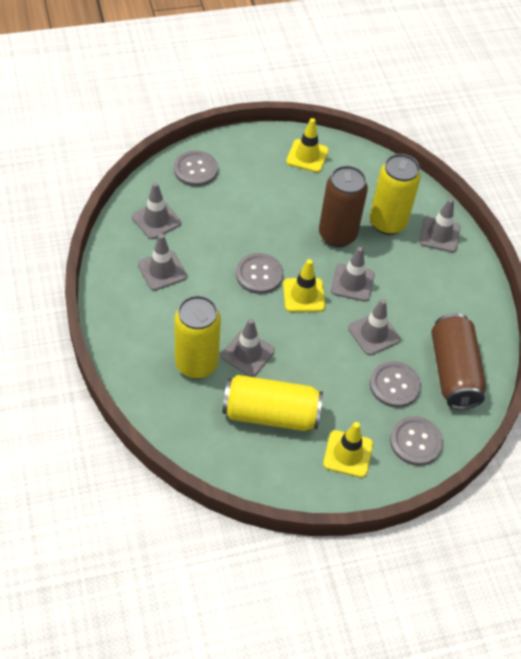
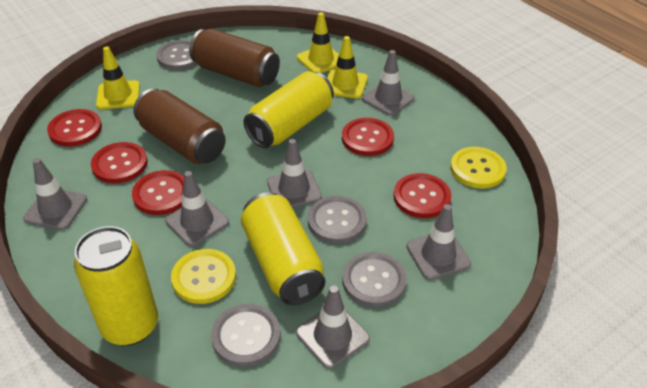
red button: 0 -> 5
yellow button: 0 -> 2

